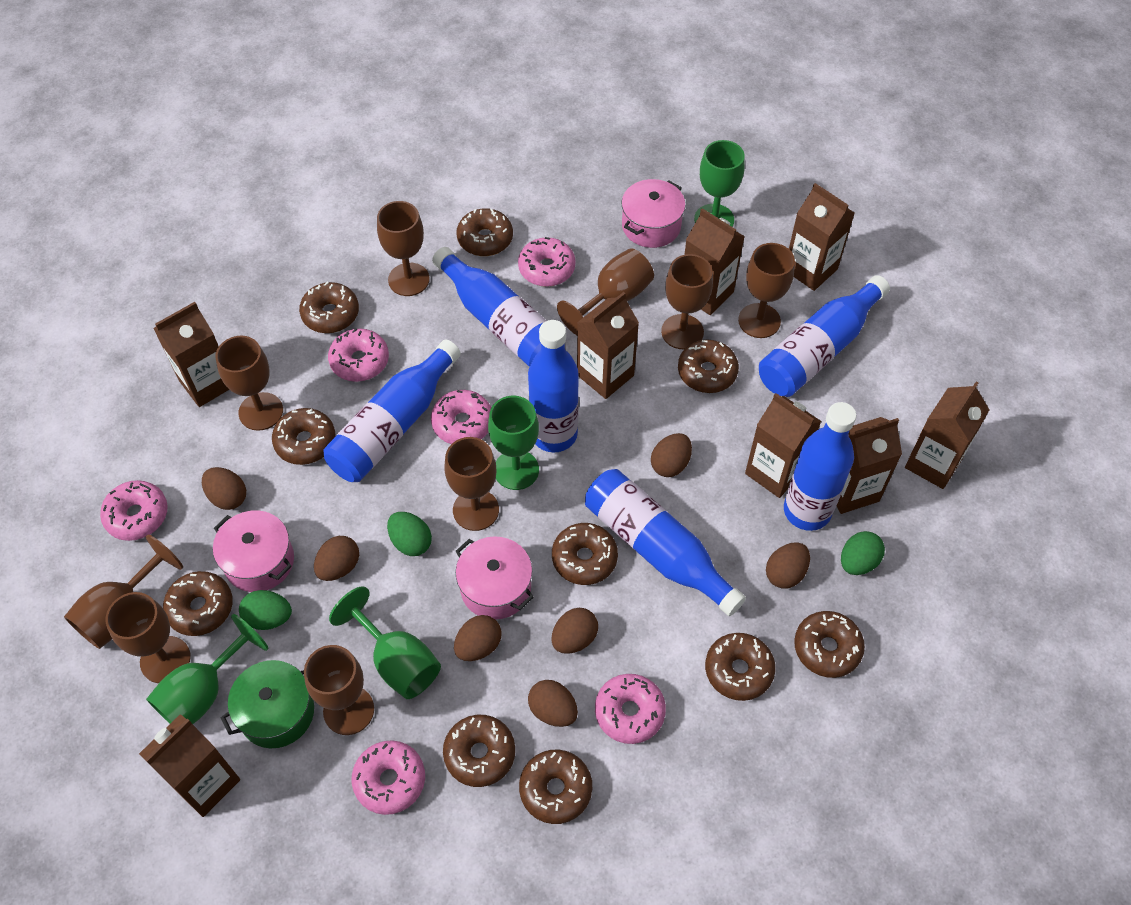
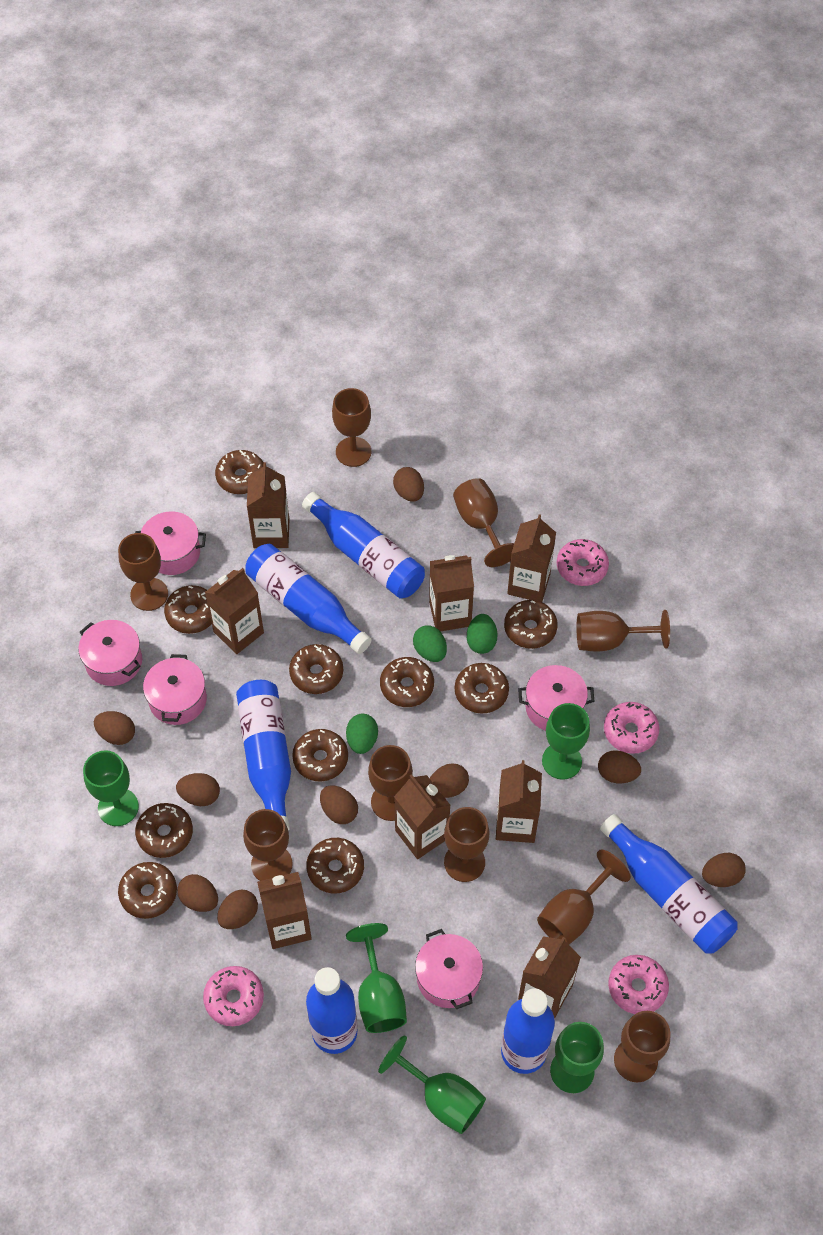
brown egg: 7 -> 9
green goblet: 4 -> 5
green pot: 1 -> 0
pink donut: 6 -> 4
pink pot: 3 -> 5

